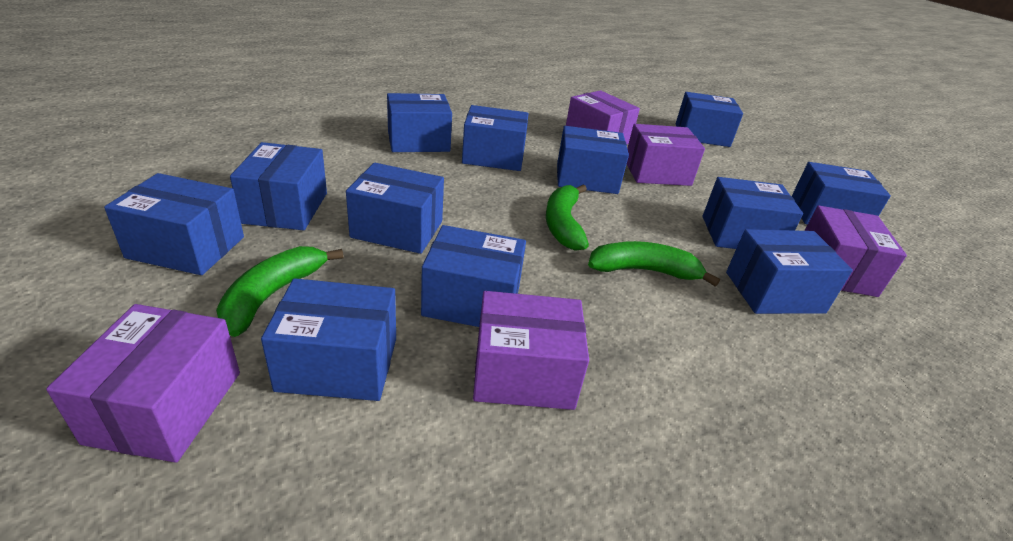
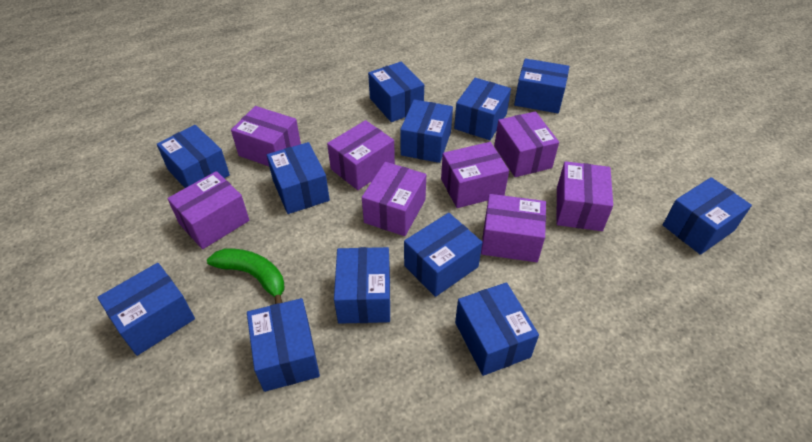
green banana: 3 -> 1
purple box: 5 -> 8

